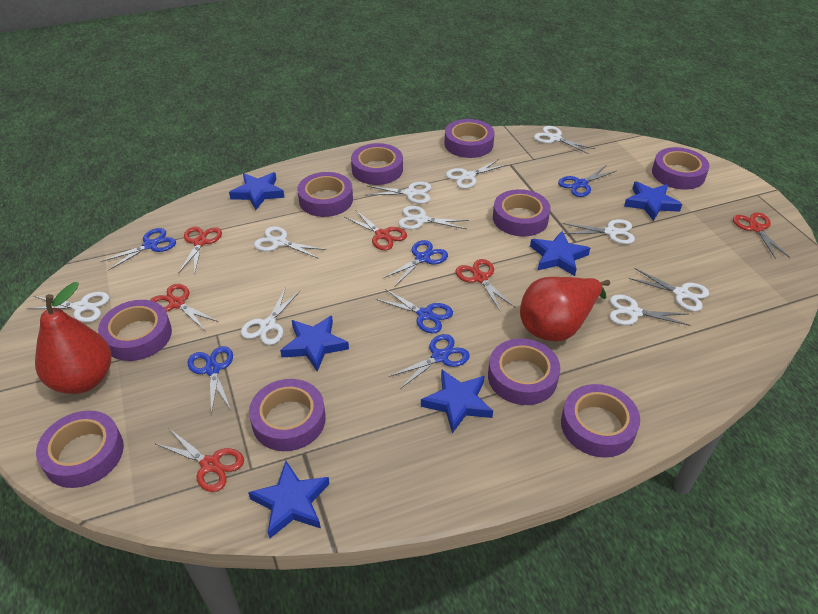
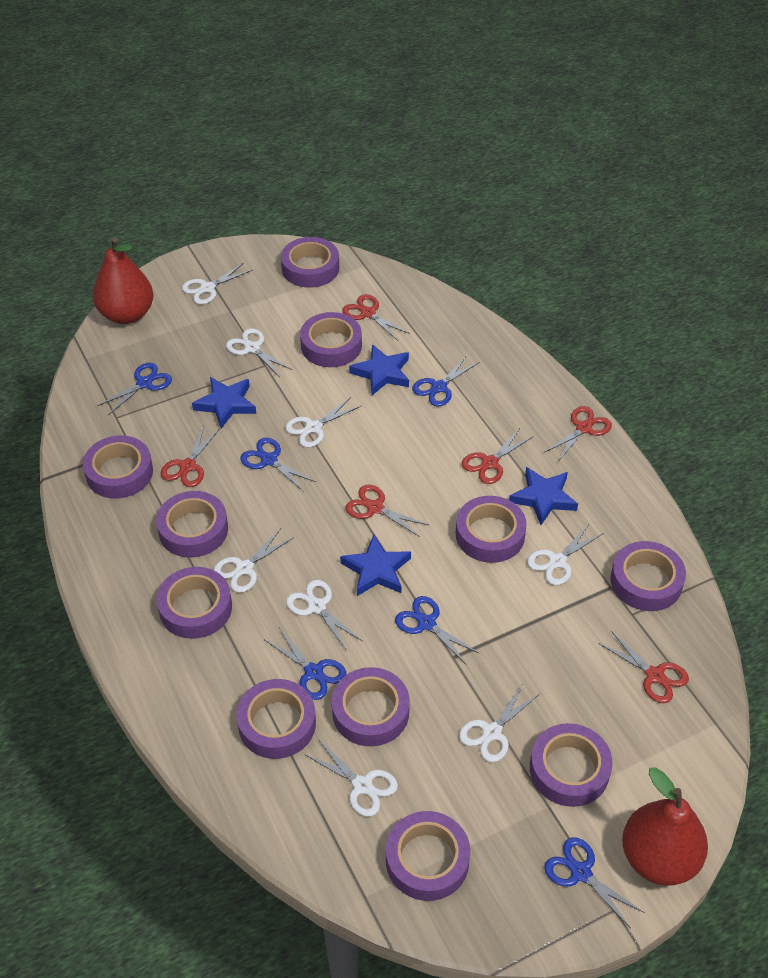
blue star: 6 -> 4
purple tape: 10 -> 11
white scissors: 10 -> 8

